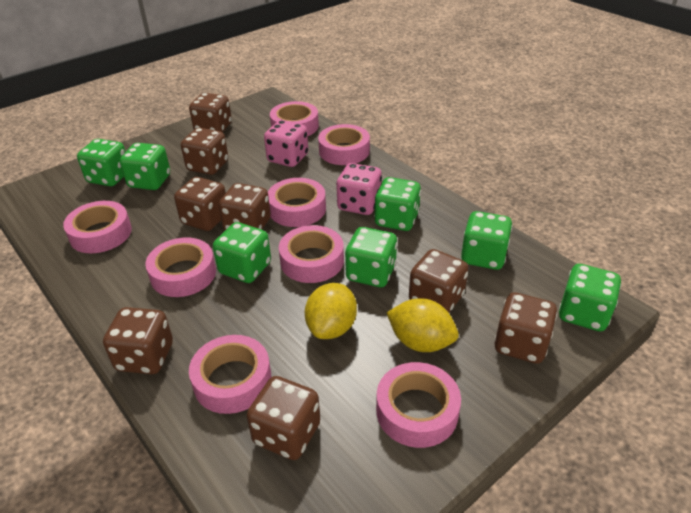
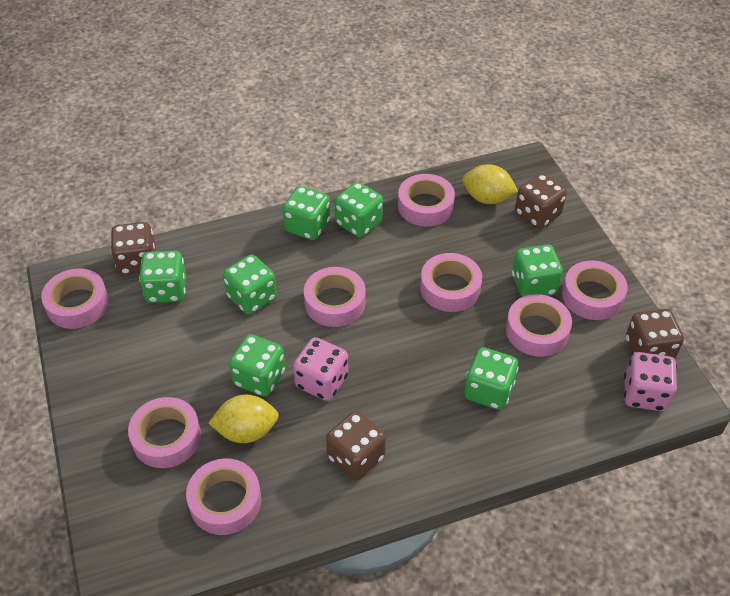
brown dice: 8 -> 4

